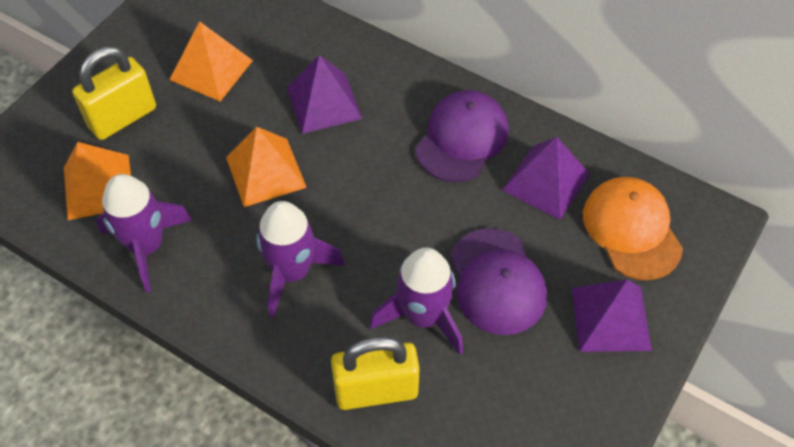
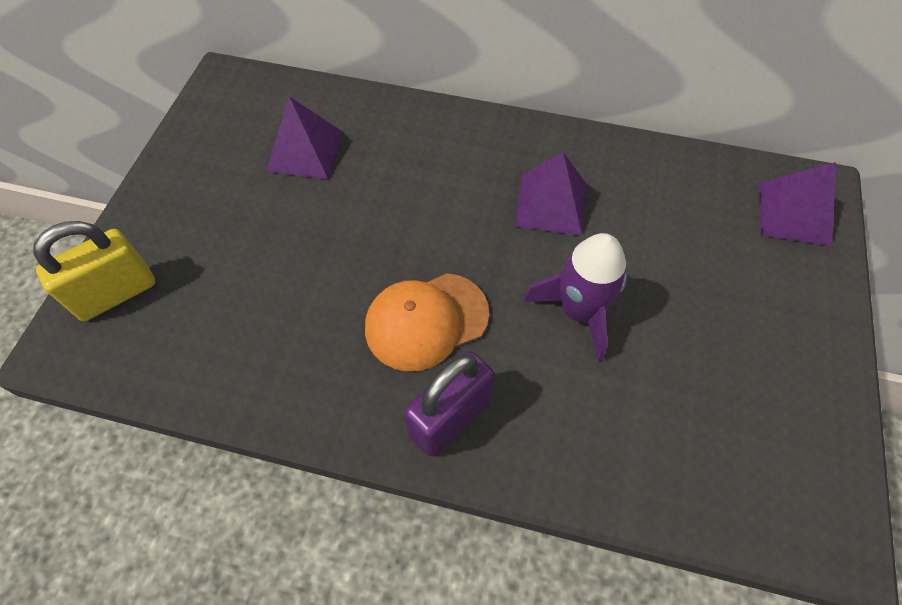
orange pyramid: 3 -> 0
purple cap: 2 -> 0
purple padlock: 0 -> 1
purple rocket: 3 -> 1
yellow padlock: 2 -> 1

